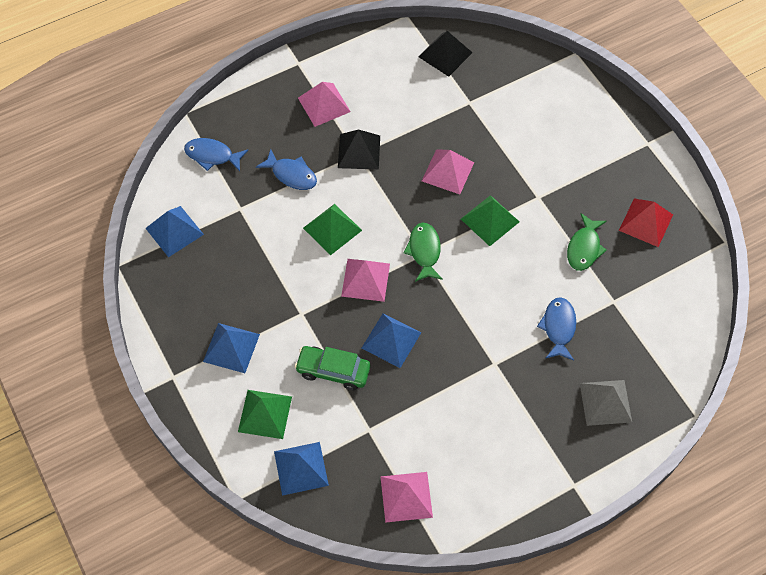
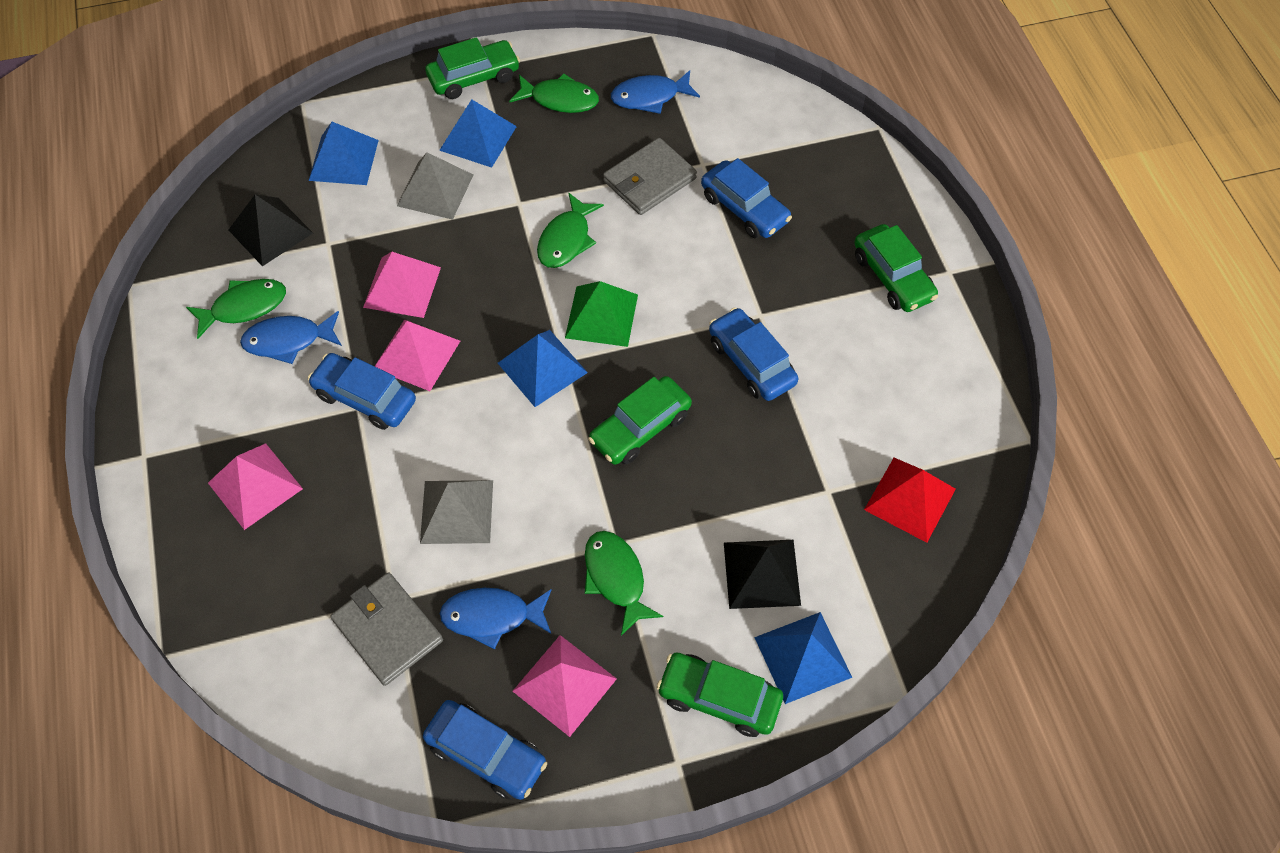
blue car: 0 -> 4
green car: 1 -> 4
green fish: 2 -> 4
green pyramid: 3 -> 1
grey pyramid: 1 -> 2
grey wallet: 0 -> 2

